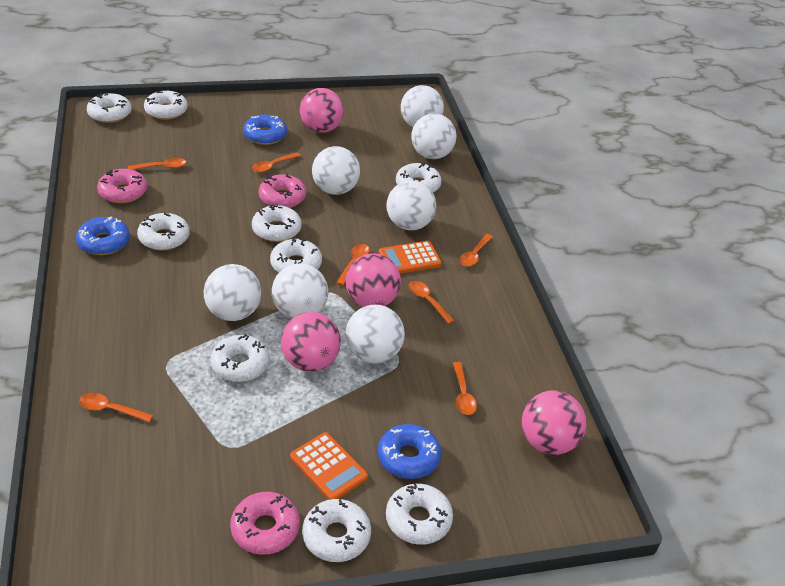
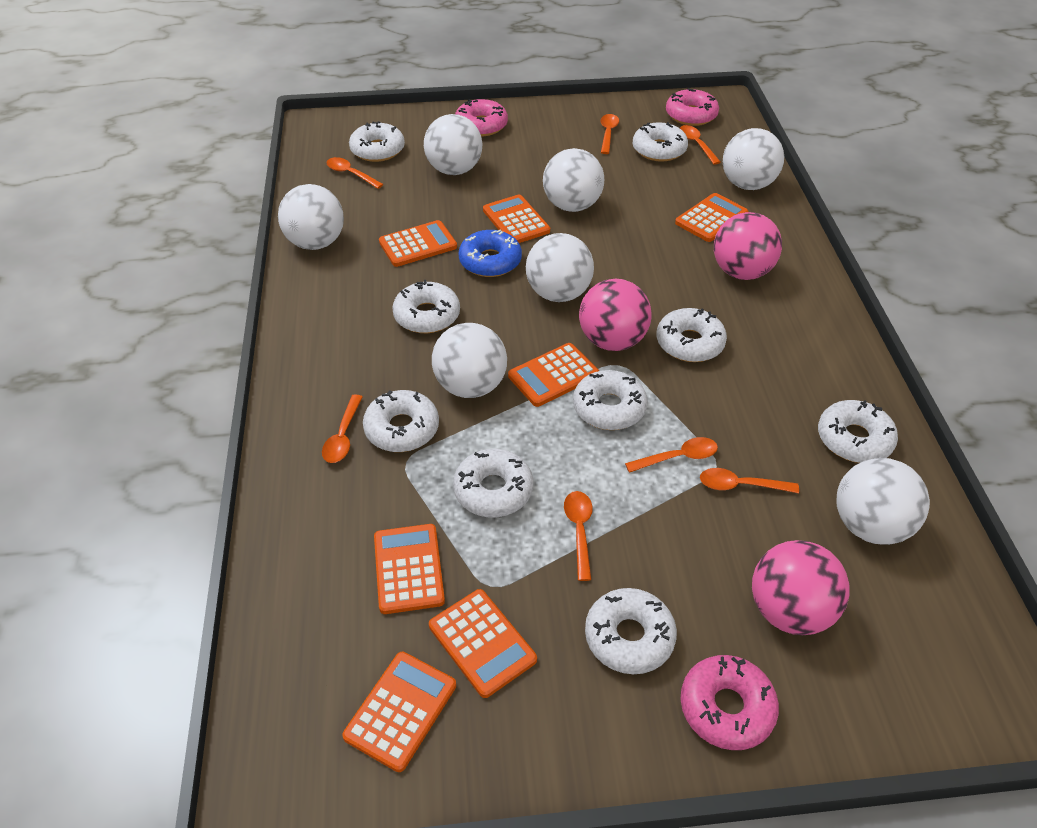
blue donut: 3 -> 1
orange calculator: 2 -> 7
pink ball: 4 -> 3

